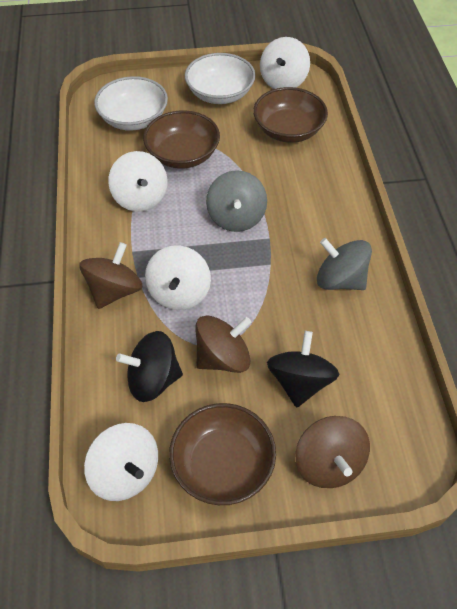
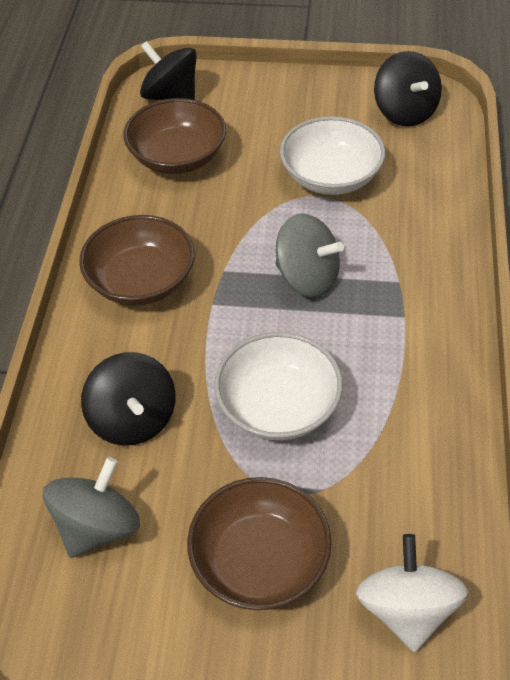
black spinning top: 2 -> 3
brown spinning top: 3 -> 0
white spinning top: 4 -> 1

